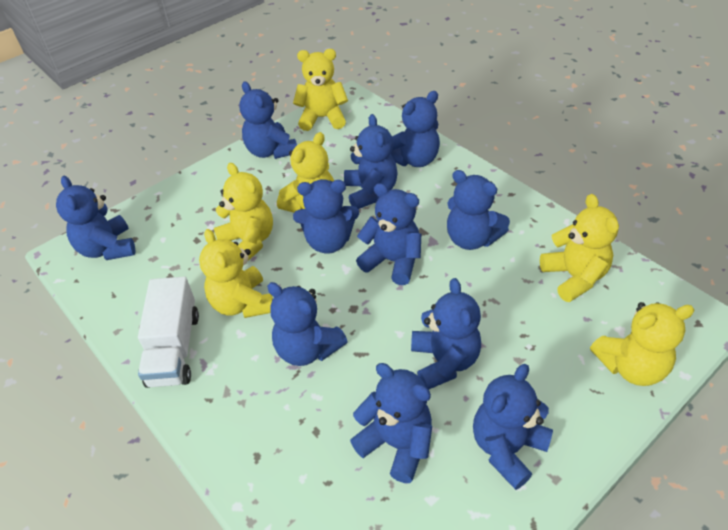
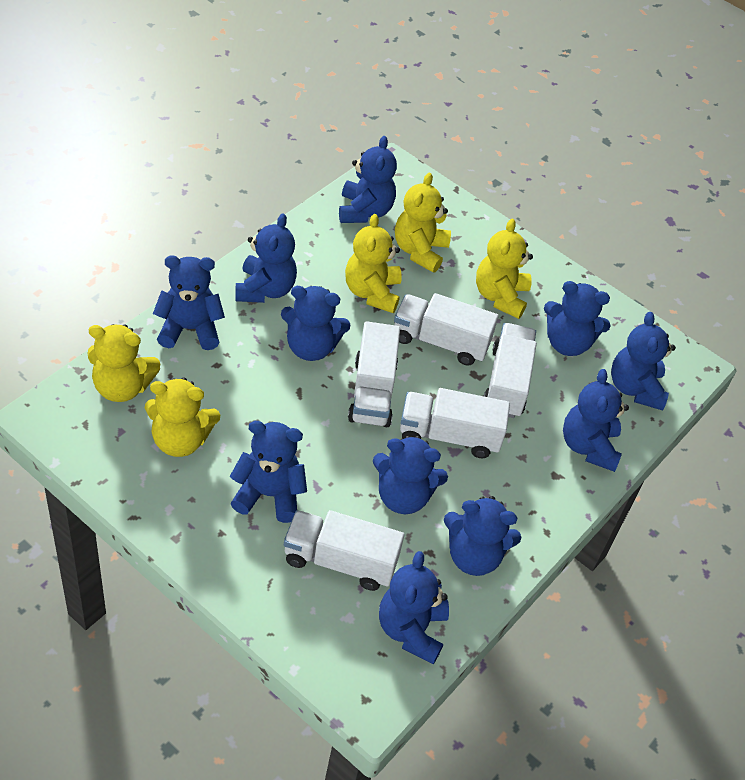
white truck: 1 -> 5
yellow teddy bear: 6 -> 5

